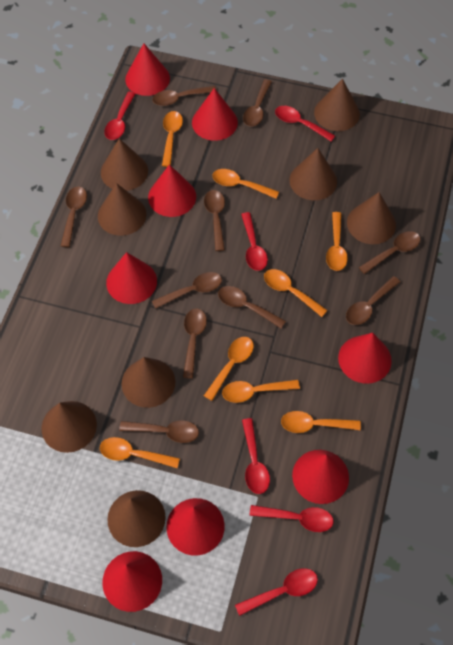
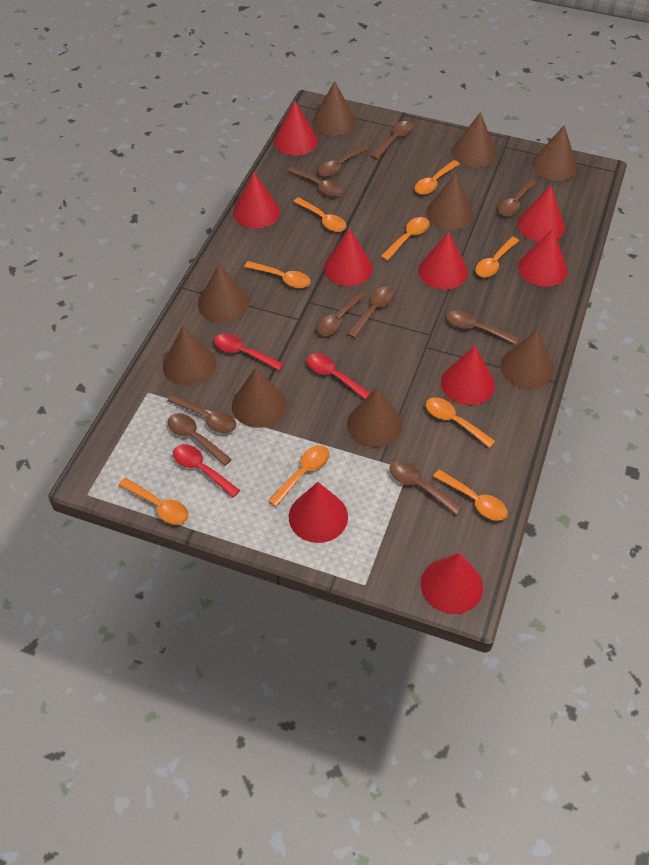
brown cone: 8 -> 9
orange spoon: 8 -> 9
red cone: 8 -> 9
red spoon: 6 -> 3

